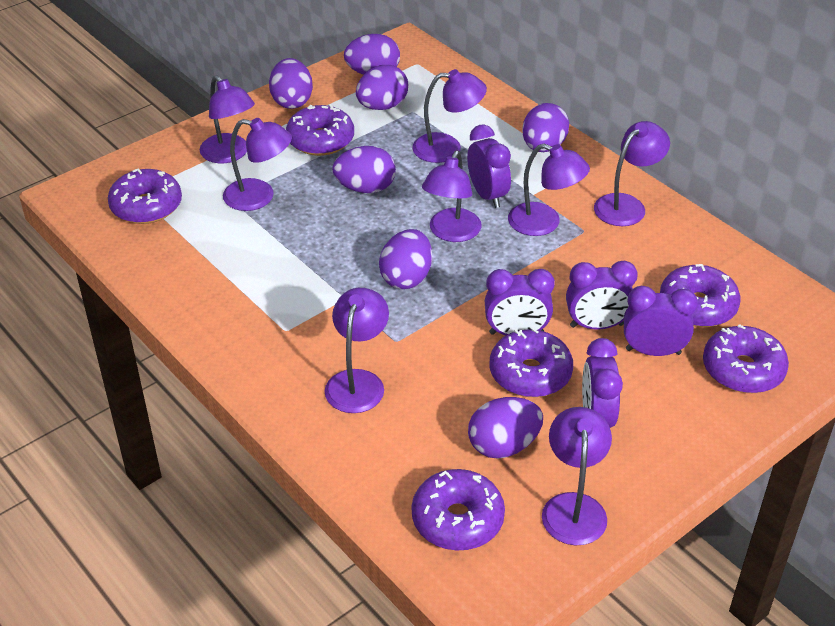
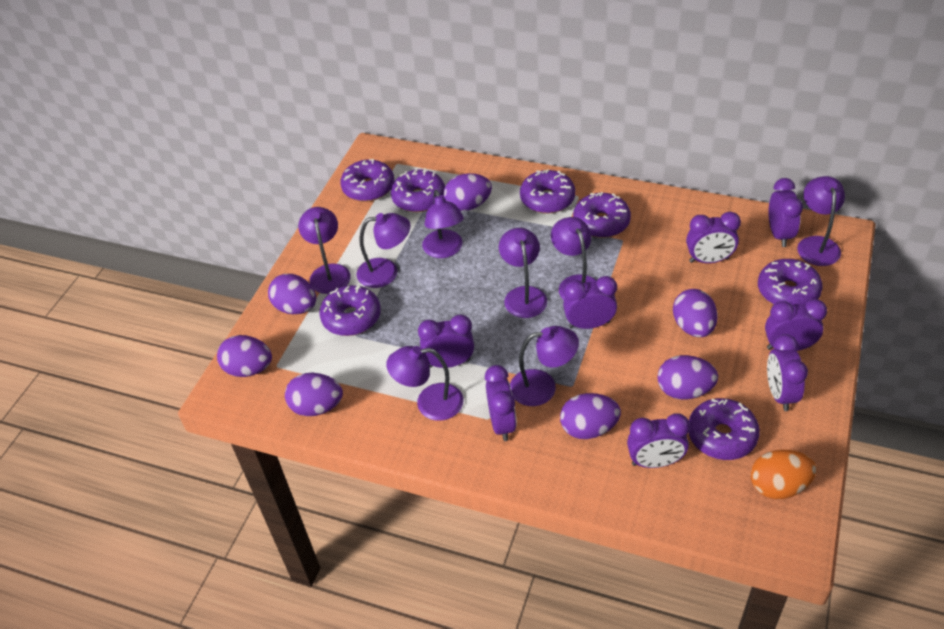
orange egg: 0 -> 1
purple clock: 5 -> 8
purple donut: 6 -> 7

